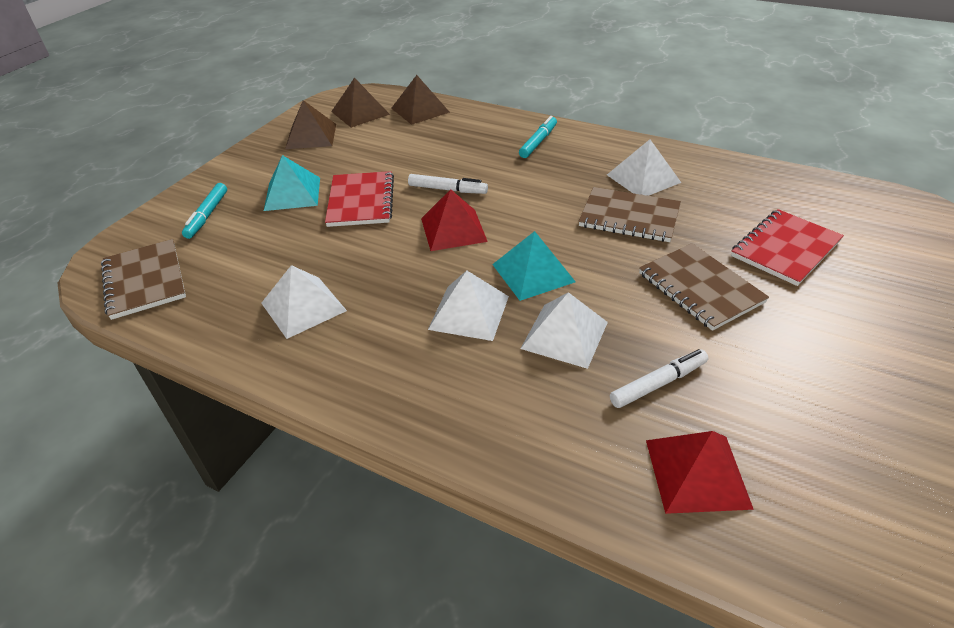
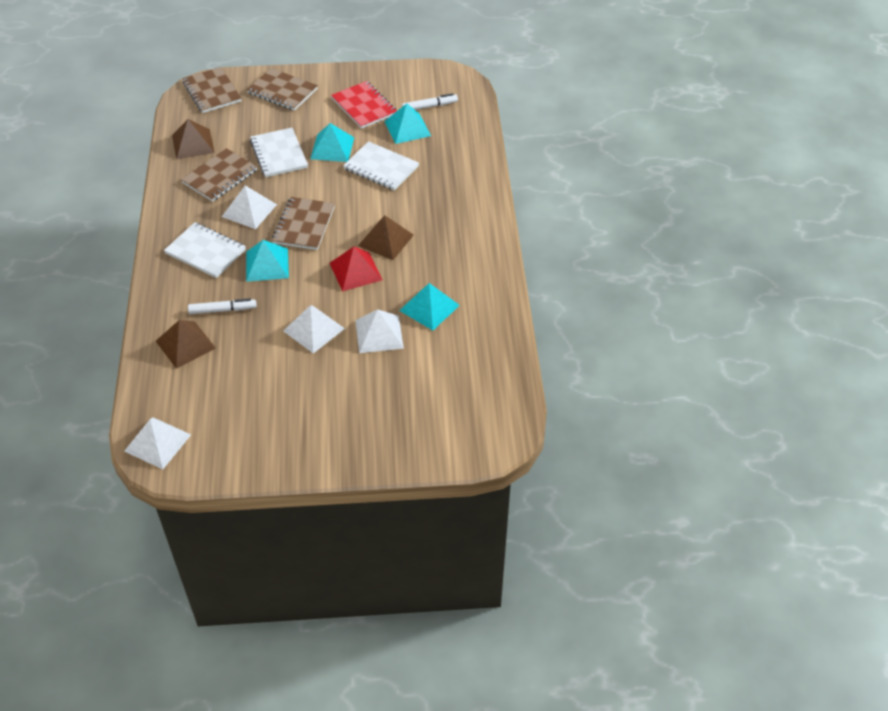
brown notebook: 3 -> 4
red notebook: 2 -> 1
red pyramid: 2 -> 1
turquoise marker: 2 -> 0
turquoise pyramid: 2 -> 4
white notebook: 0 -> 3

